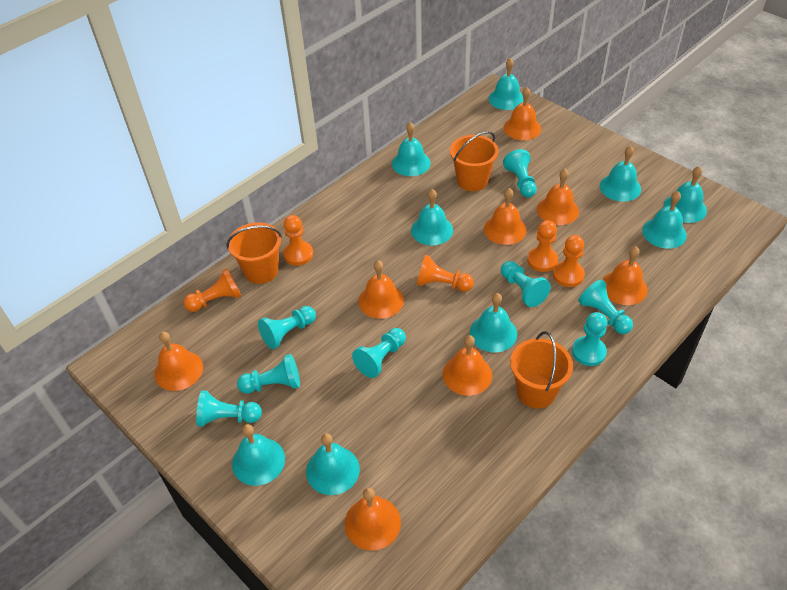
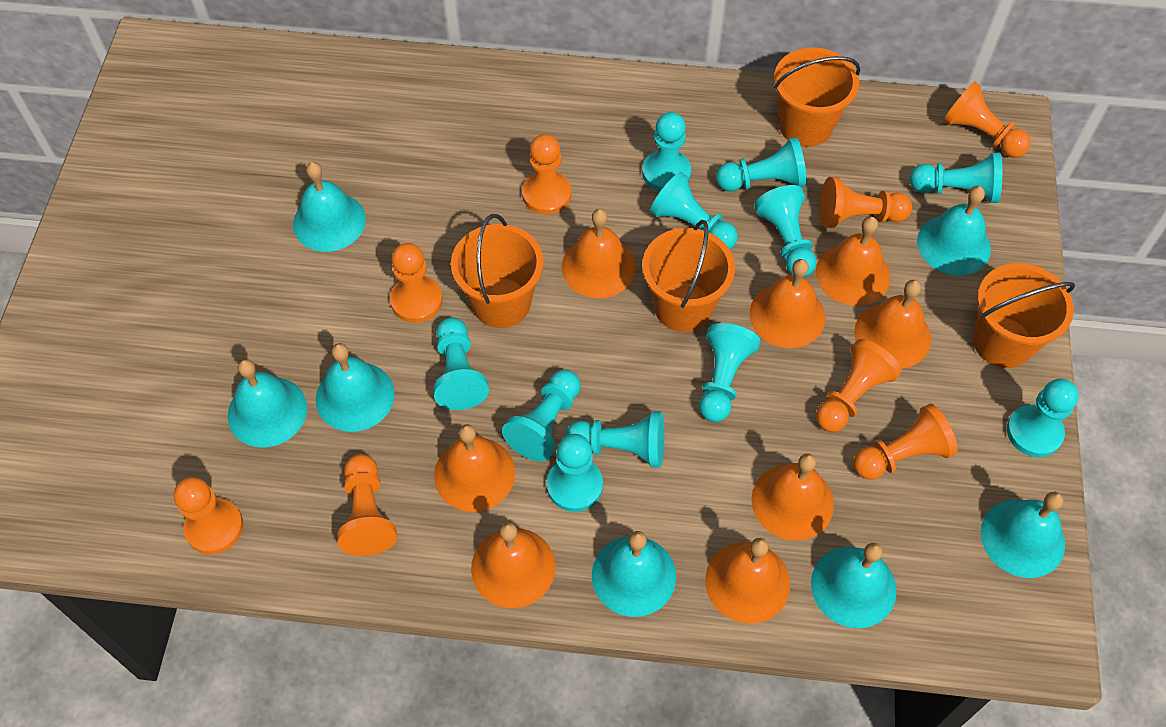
orange bucket: 3 -> 4
orange pawn: 5 -> 8
turquoise bell: 9 -> 7
turquoise pawn: 8 -> 11

